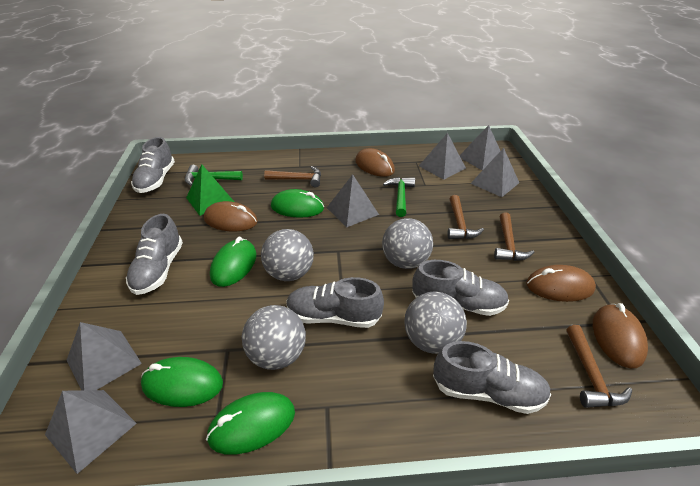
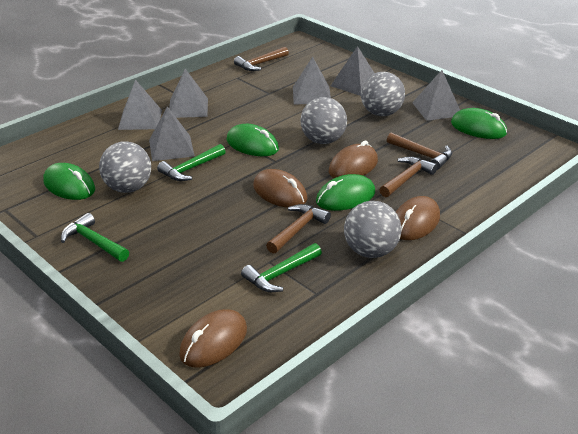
green hammer: 2 -> 3
green pyramid: 1 -> 0
grey shoe: 5 -> 0

